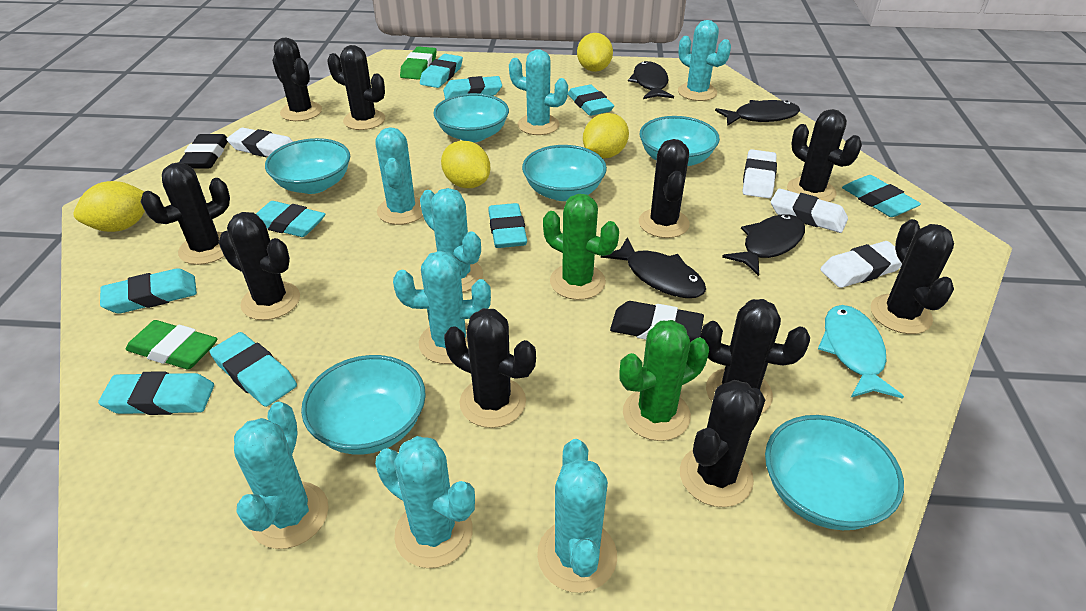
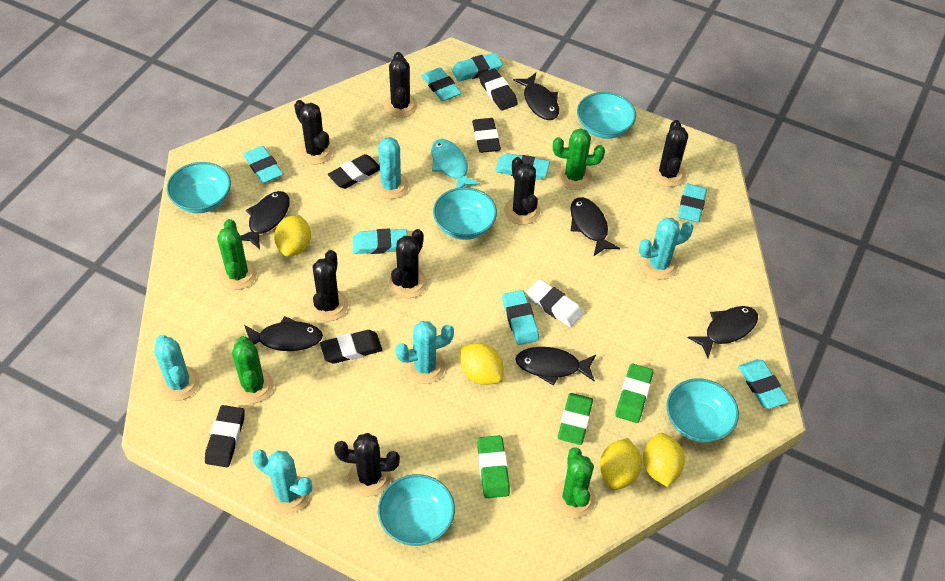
black cactus: 10 -> 7
black eraser: 2 -> 5
black fish: 4 -> 6
green cactus: 2 -> 4
green eraser: 2 -> 3
turquoise bowl: 6 -> 5
turquoise cactus: 8 -> 5
turquoise eraser: 9 -> 8
white eraser: 4 -> 1

